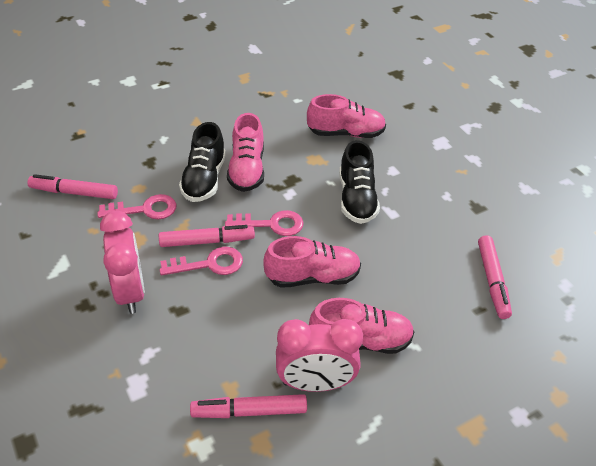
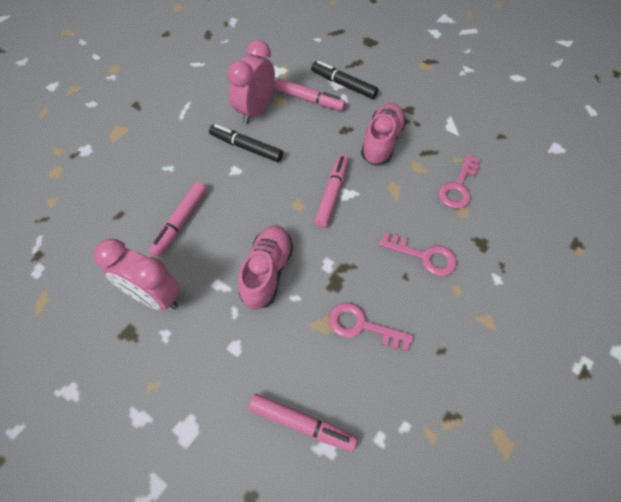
black marker: 0 -> 2
black shoe: 2 -> 0
pink shoe: 4 -> 2

